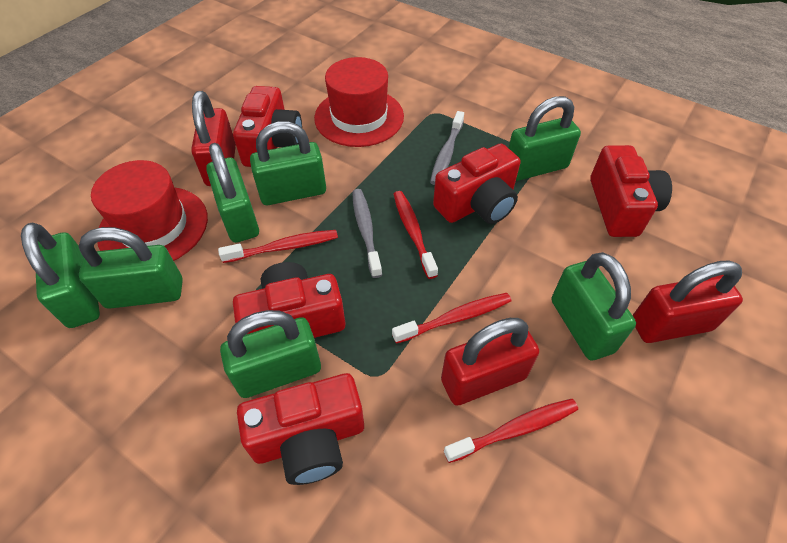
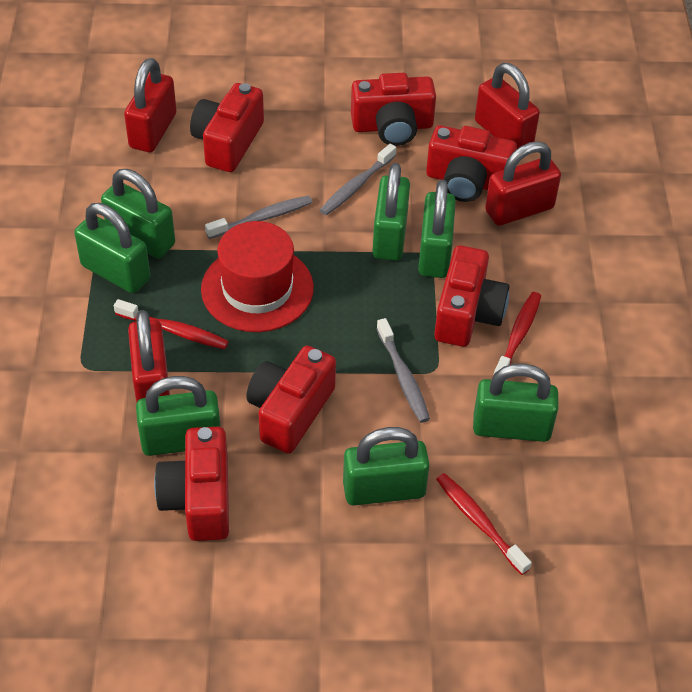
grey toothbrush: 2 -> 3
red camera: 5 -> 6
red hat: 2 -> 1
red padlock: 3 -> 4
red toothbrush: 4 -> 3

